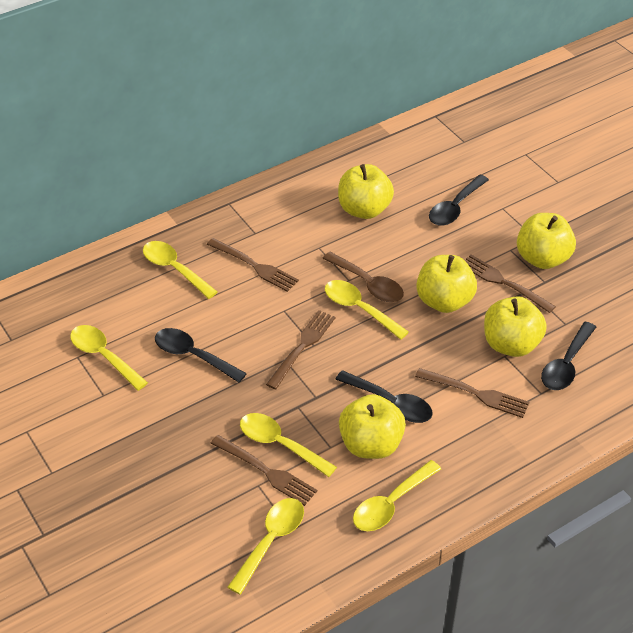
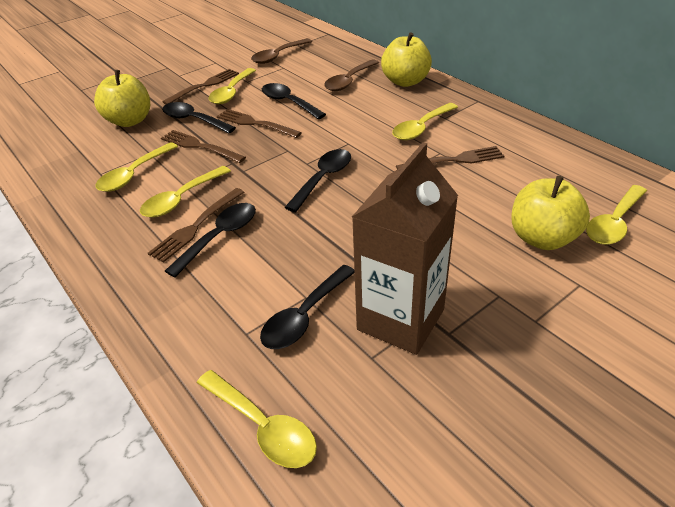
black spoon: 4 -> 5
brown carton: 0 -> 1
brown spoon: 1 -> 2
yellow apple: 5 -> 3

